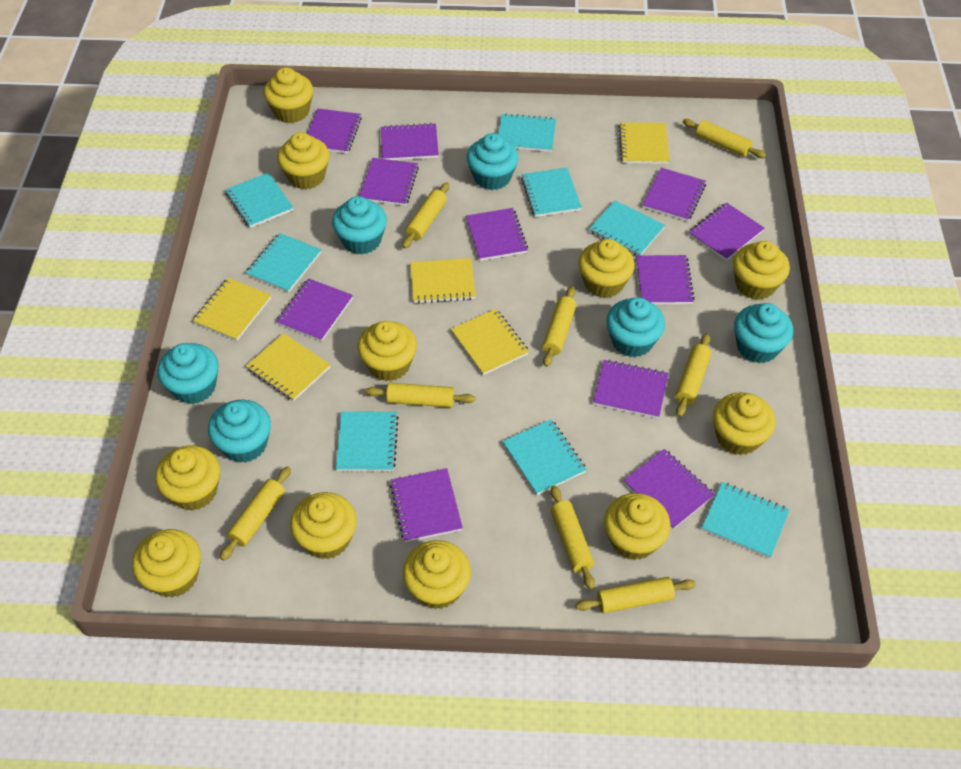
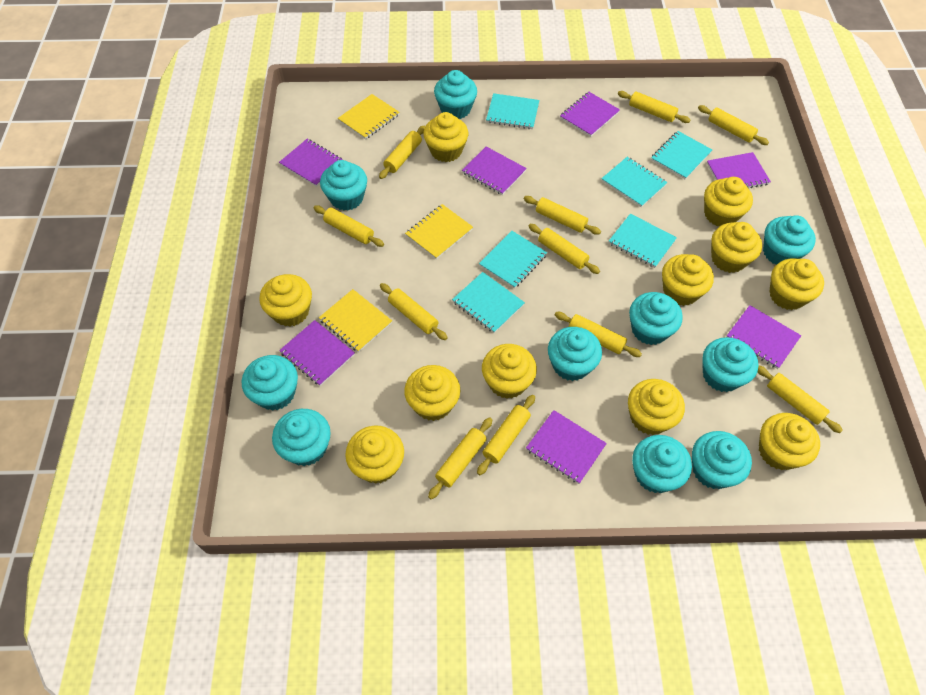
purple notebook: 11 -> 7
turquoise cupcake: 6 -> 10
turquoise notebook: 8 -> 6
yellow notebook: 5 -> 3
yellow rolling pin: 8 -> 11

